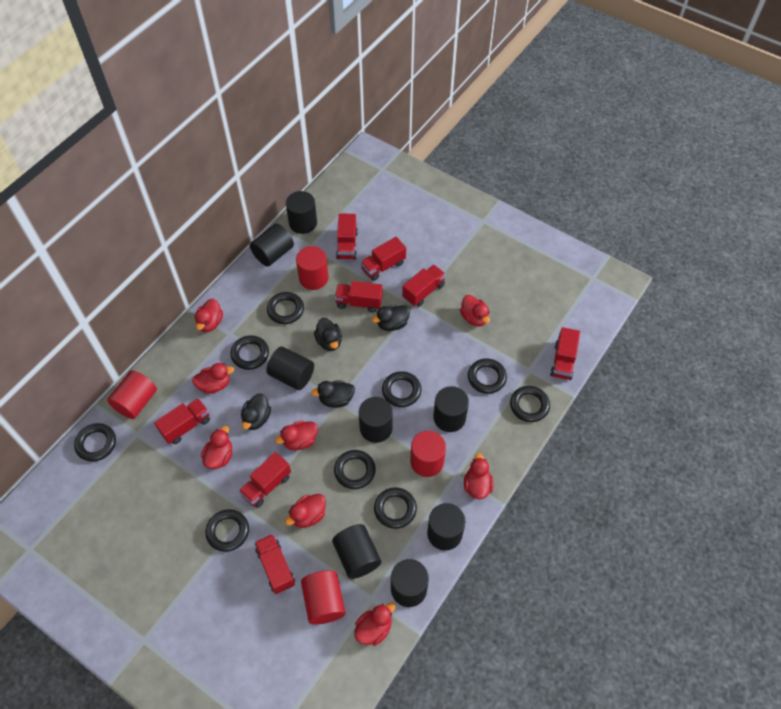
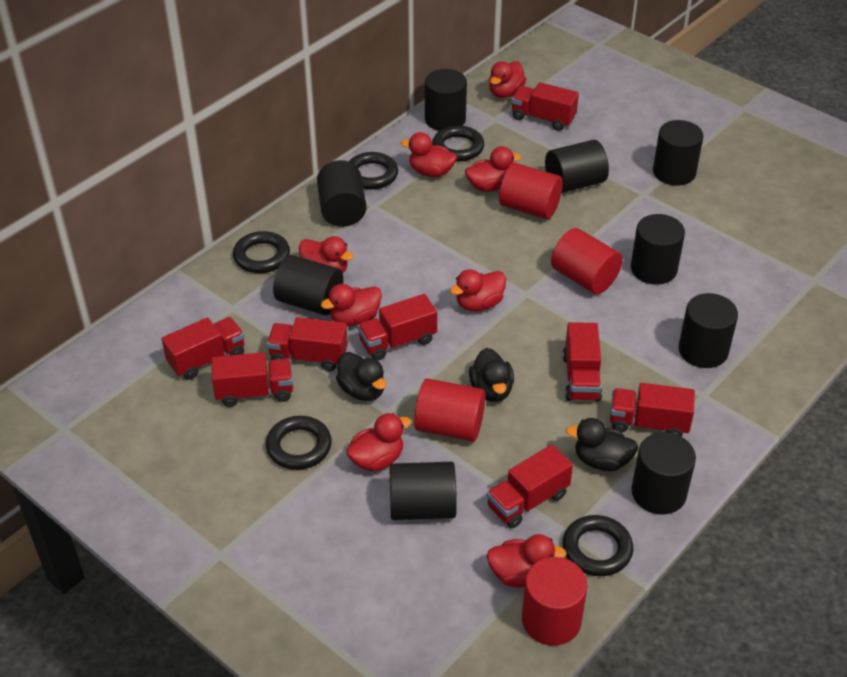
black cylinder: 8 -> 9
black duck: 4 -> 3
black ring: 9 -> 5

